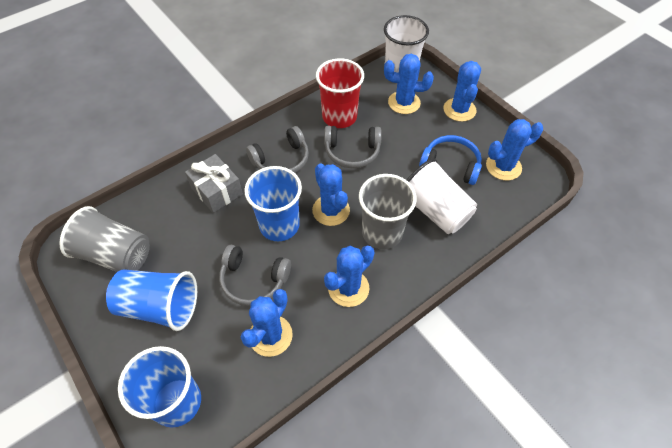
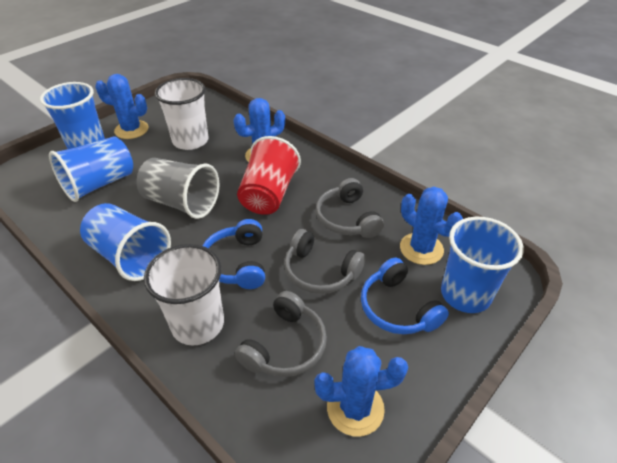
blue cactus: 6 -> 4
blue cup: 3 -> 4
blue headphones: 1 -> 2
grey cup: 2 -> 1
grey gift: 1 -> 0

